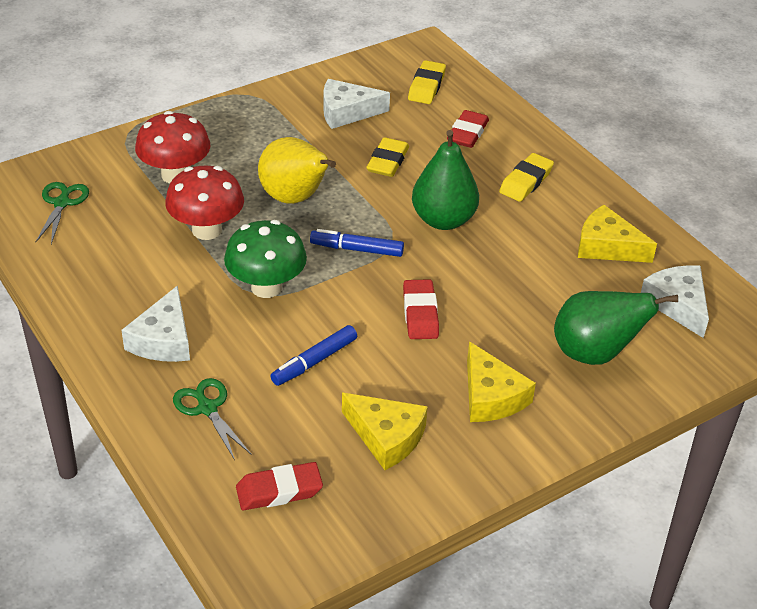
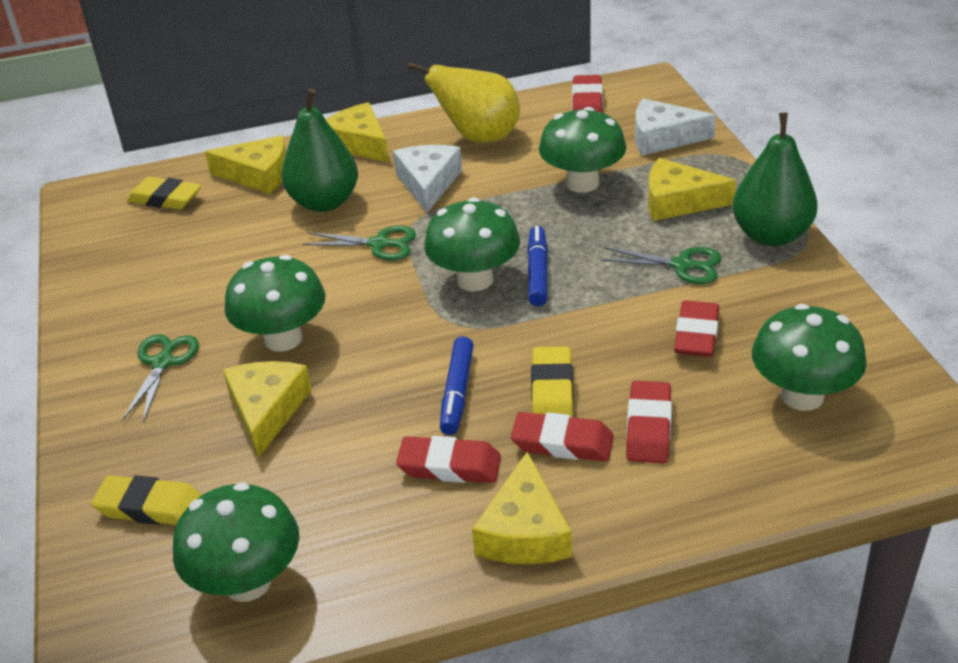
green mushroom: 1 -> 5
green scissors: 2 -> 3
red eraser: 3 -> 5
red mushroom: 2 -> 0
white cheese: 3 -> 2
yellow cheese: 3 -> 5

